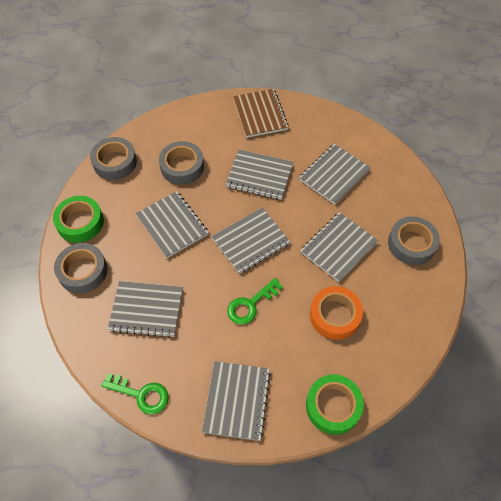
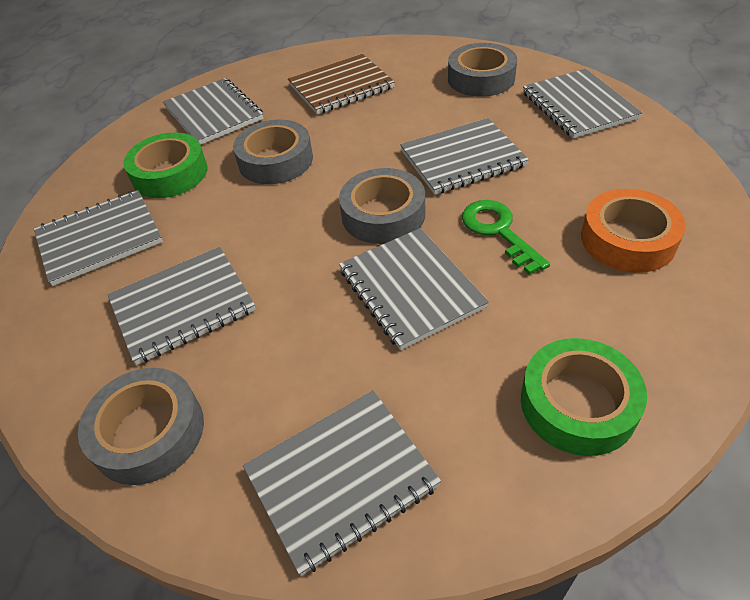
green key: 2 -> 1

